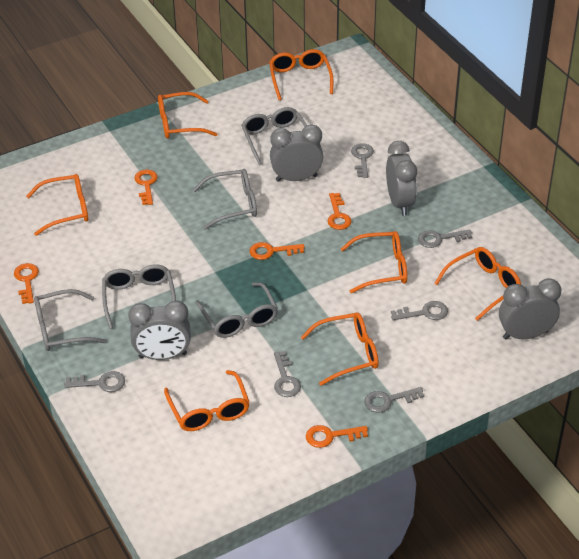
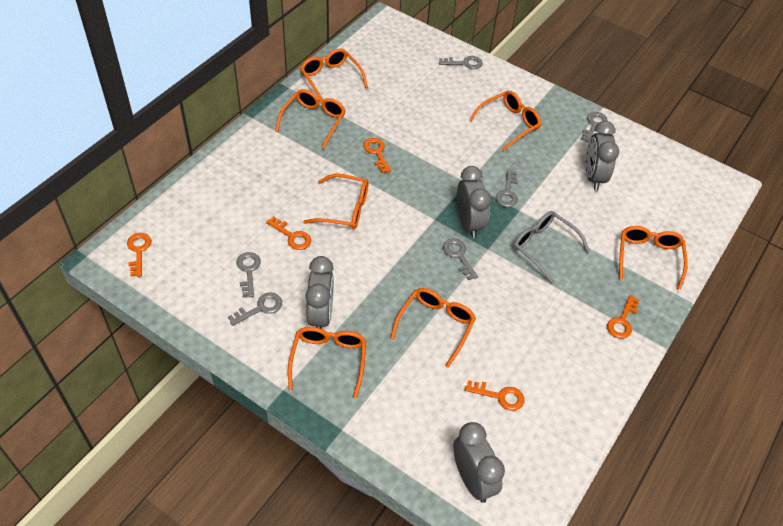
grey glasses: 5 -> 1

